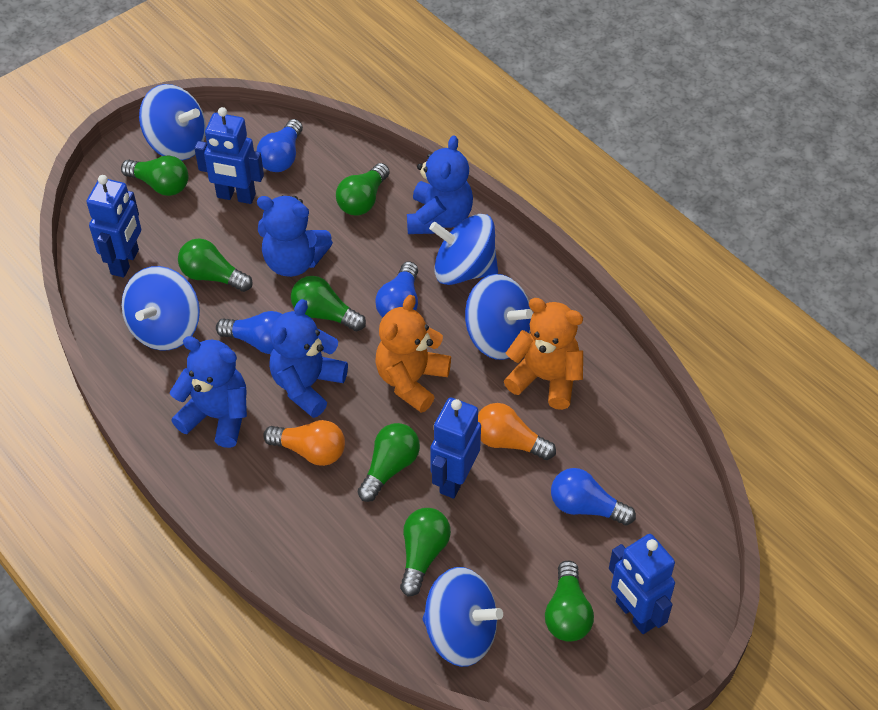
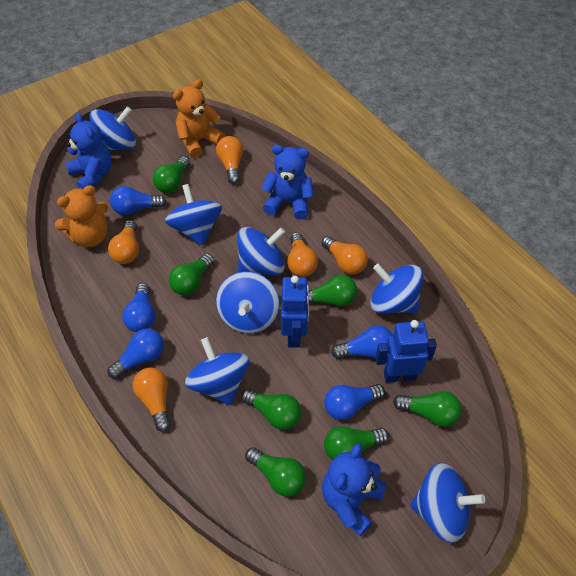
blue light bulb: 4 -> 5
blue robot: 4 -> 2
blue spinning top: 5 -> 7
blue teddy bear: 4 -> 3
orange light bulb: 2 -> 5

